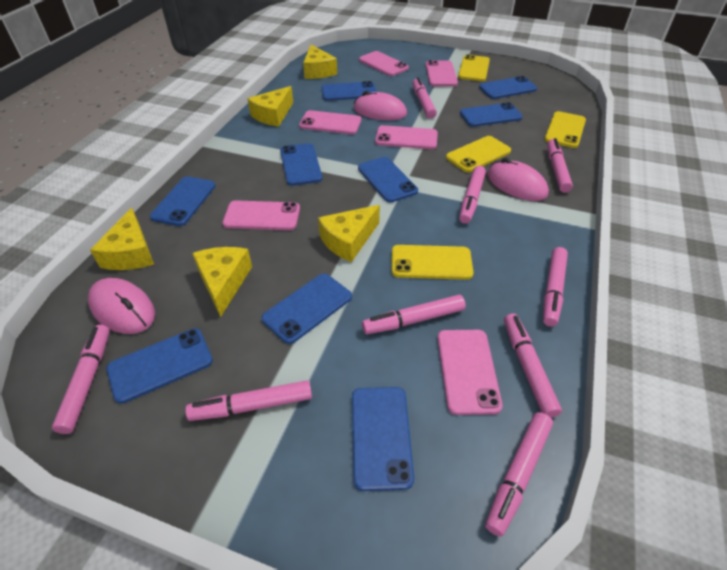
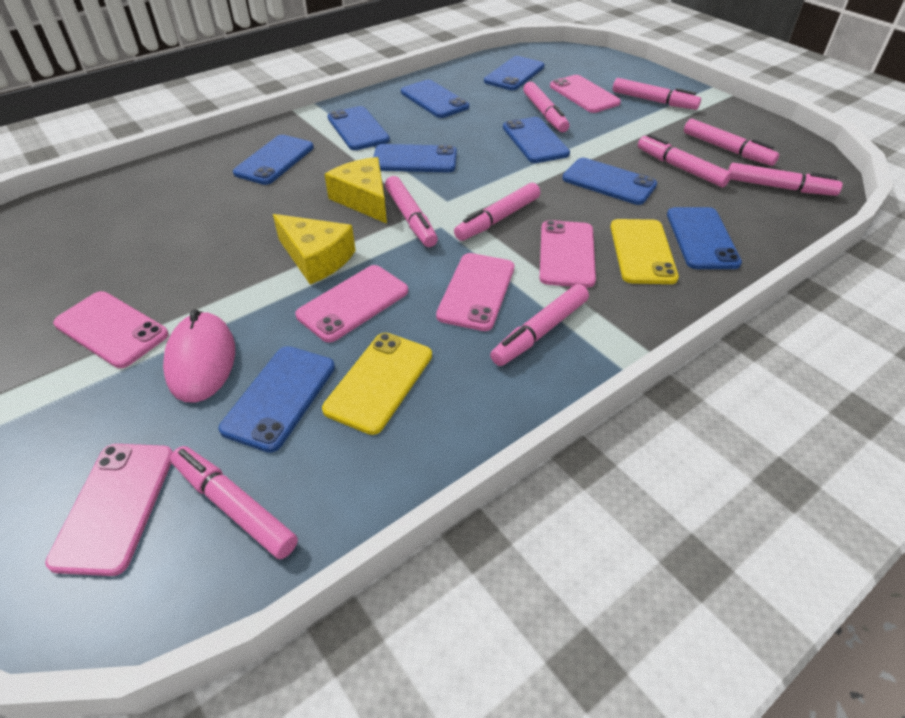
pink mouse: 3 -> 1
yellow cheese: 5 -> 2
yellow phone: 4 -> 2

